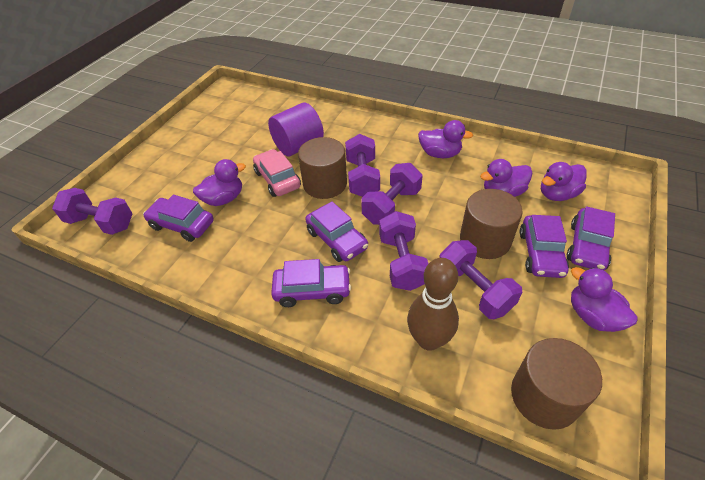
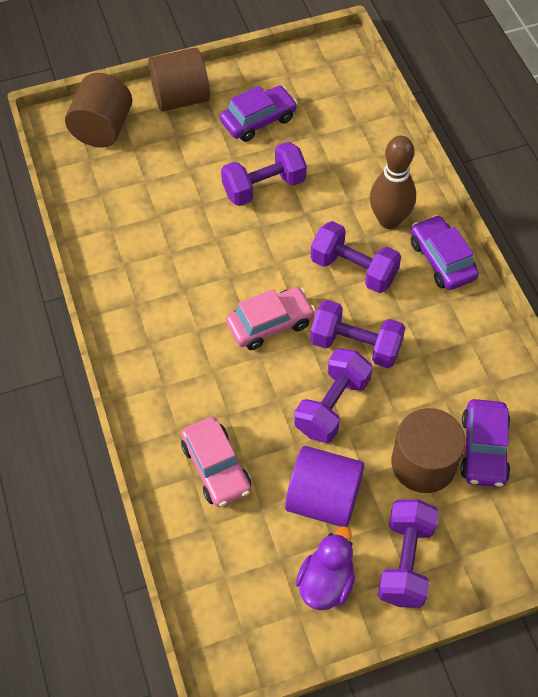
pink car: 1 -> 2
purple car: 5 -> 3
purple duck: 5 -> 1

